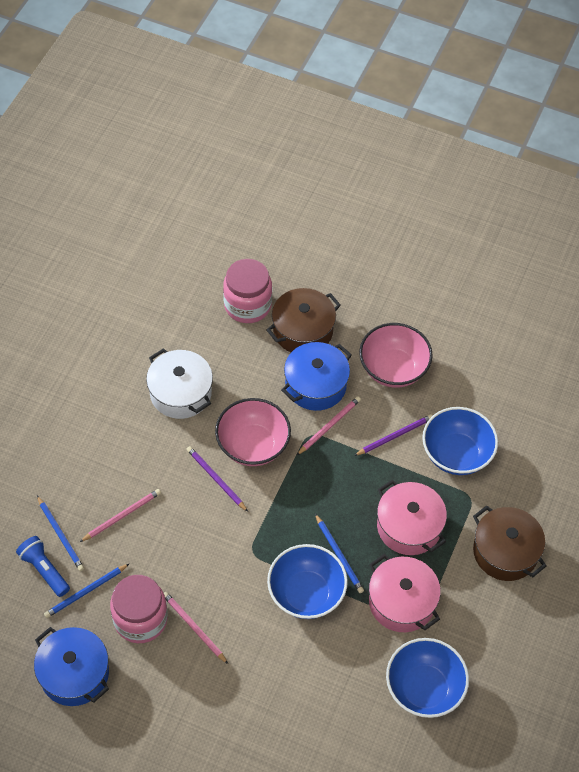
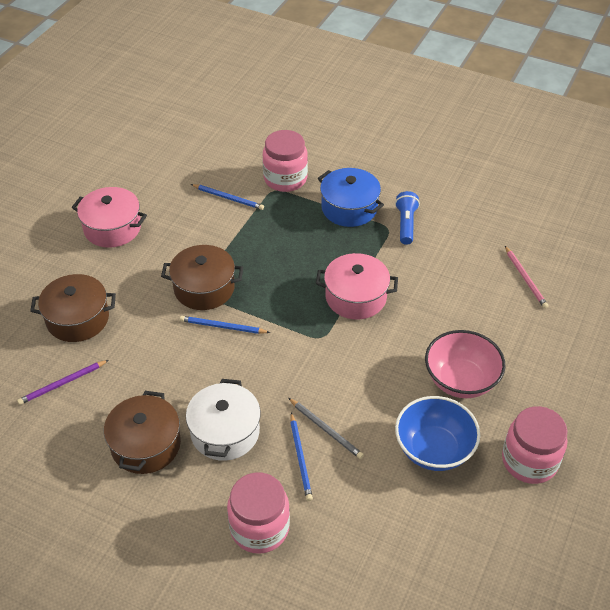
blue bowl: 3 -> 1
blue pot: 2 -> 1
brown pot: 2 -> 3
grey pencil: 0 -> 1
pink bowl: 2 -> 1
pink jar: 2 -> 3
pink pencil: 3 -> 1
purple pencil: 2 -> 1

